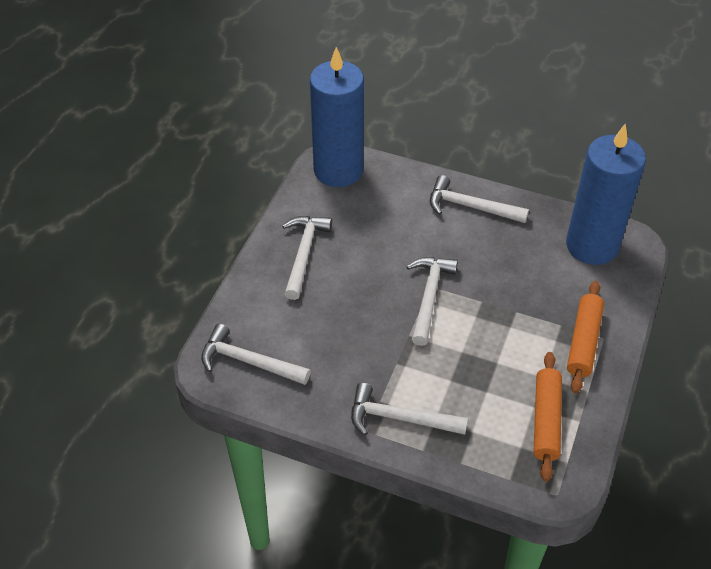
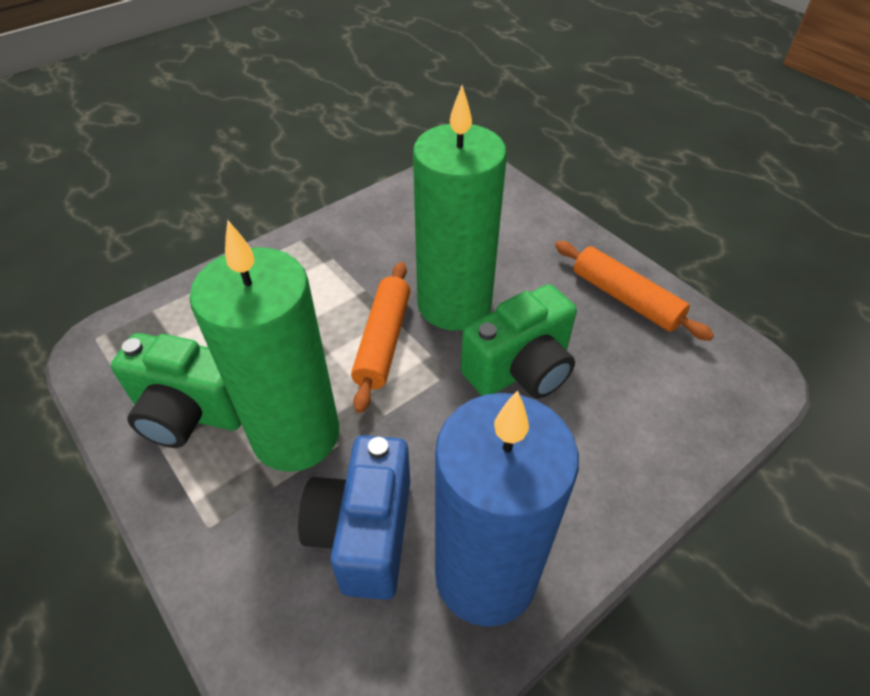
blue camera: 0 -> 1
blue candle: 2 -> 1
green camera: 0 -> 2
green candle: 0 -> 2
white hammer: 5 -> 0

